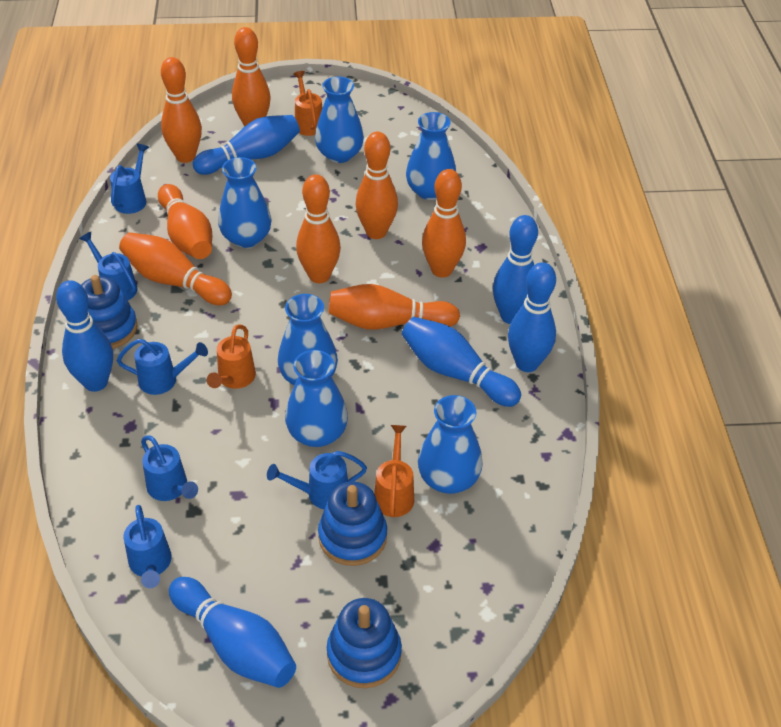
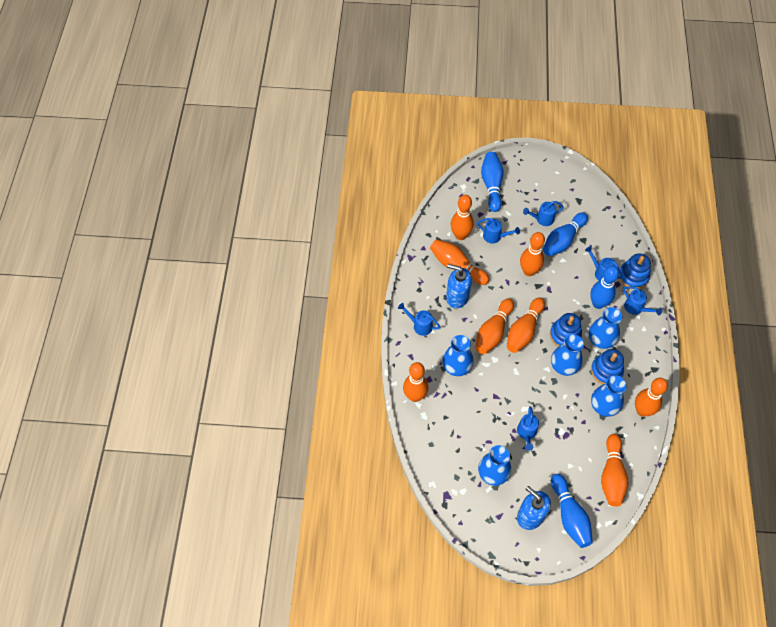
blue bowling pin: 6 -> 4
blue soap dispenser: 0 -> 2
blue vase: 6 -> 5
orange watering can: 3 -> 0

